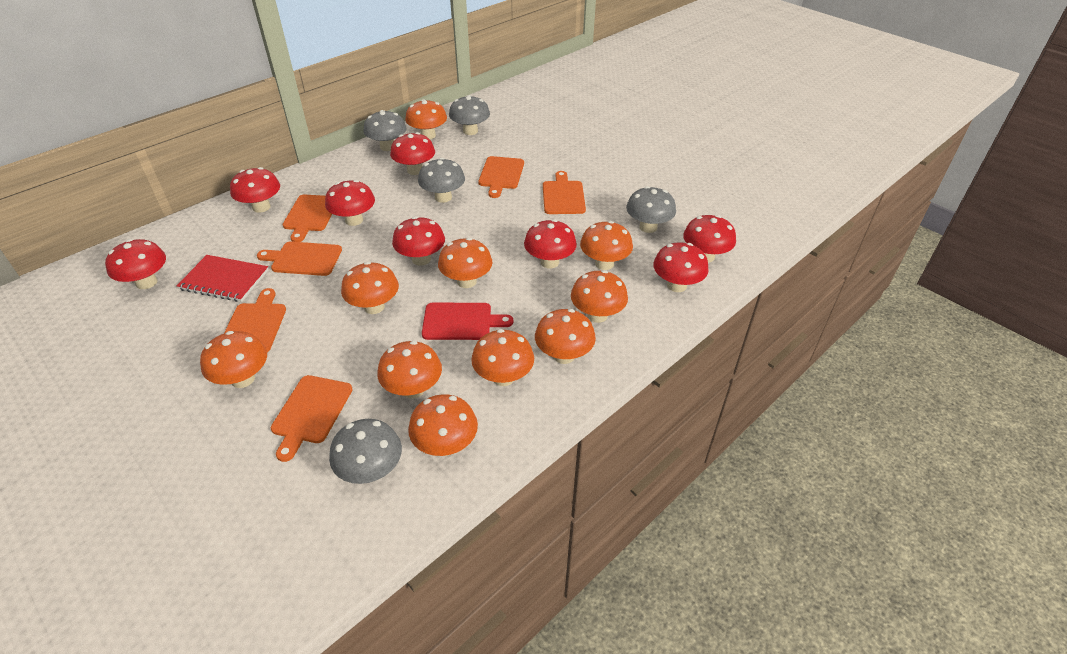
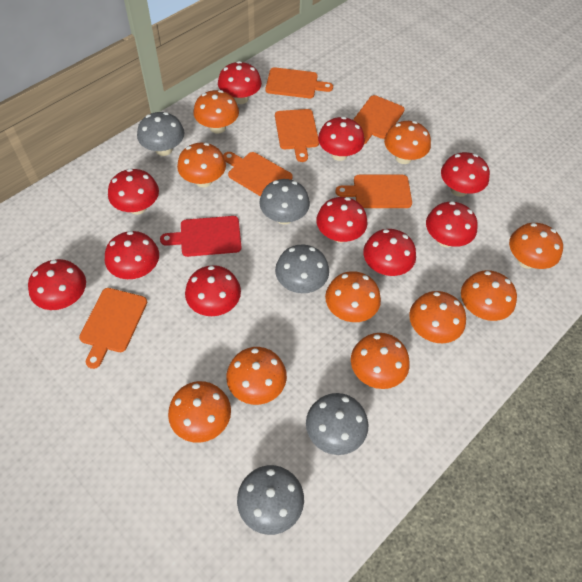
red mushroom: 8 -> 10
red notebook: 1 -> 0

